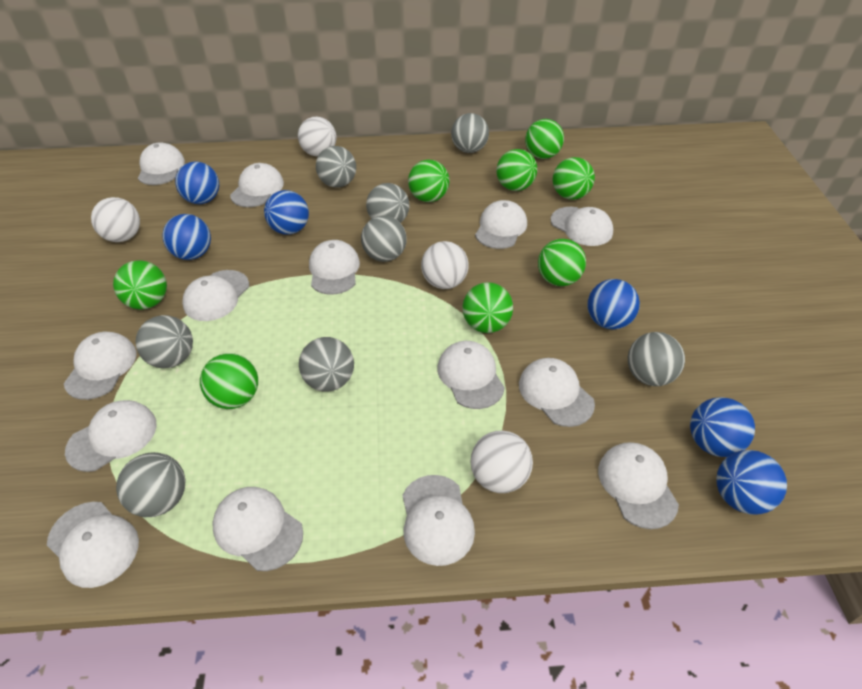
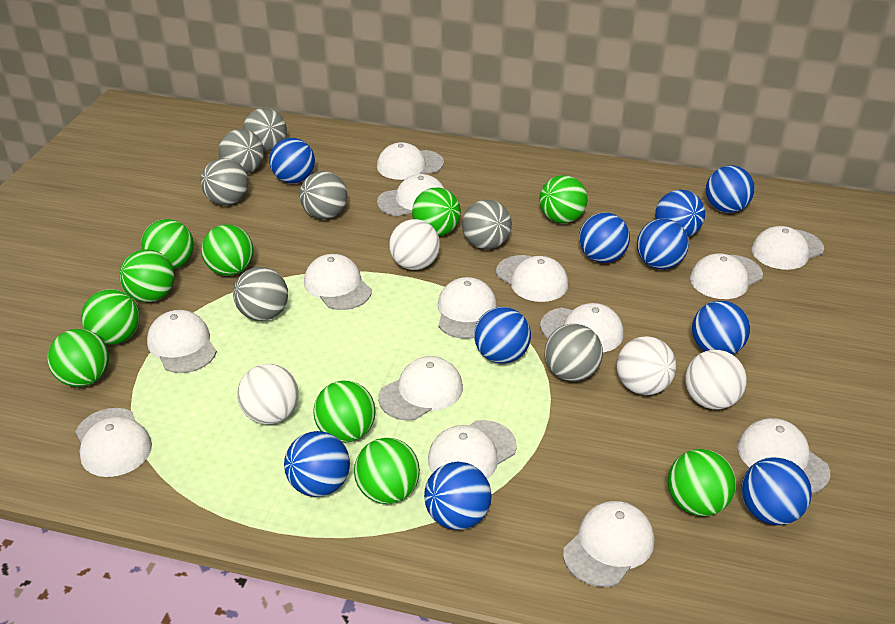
blue ball: 6 -> 10
green ball: 8 -> 10
grey ball: 8 -> 7

